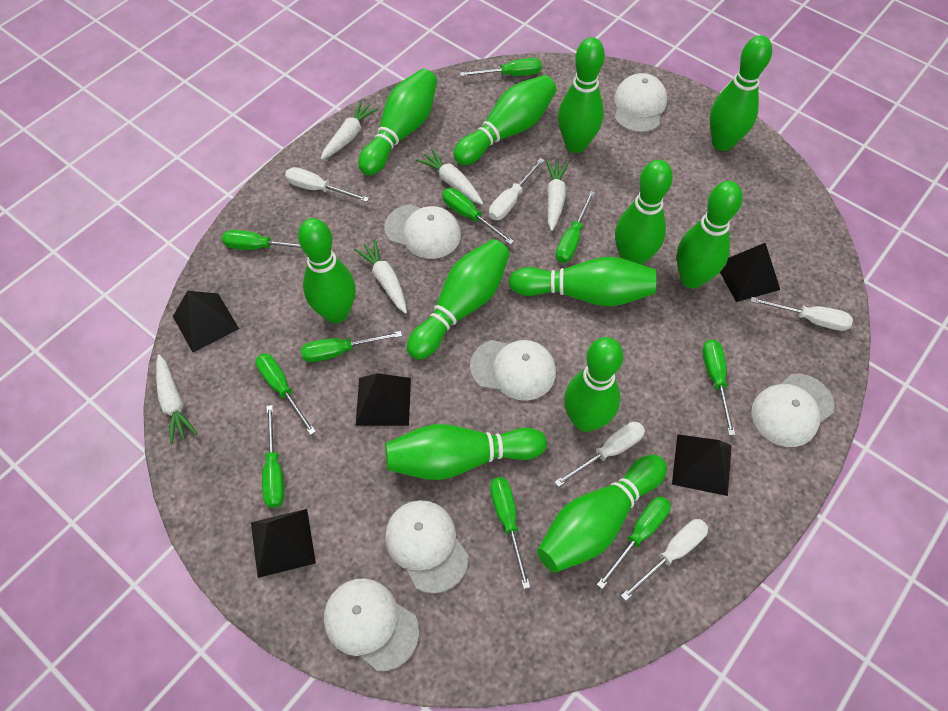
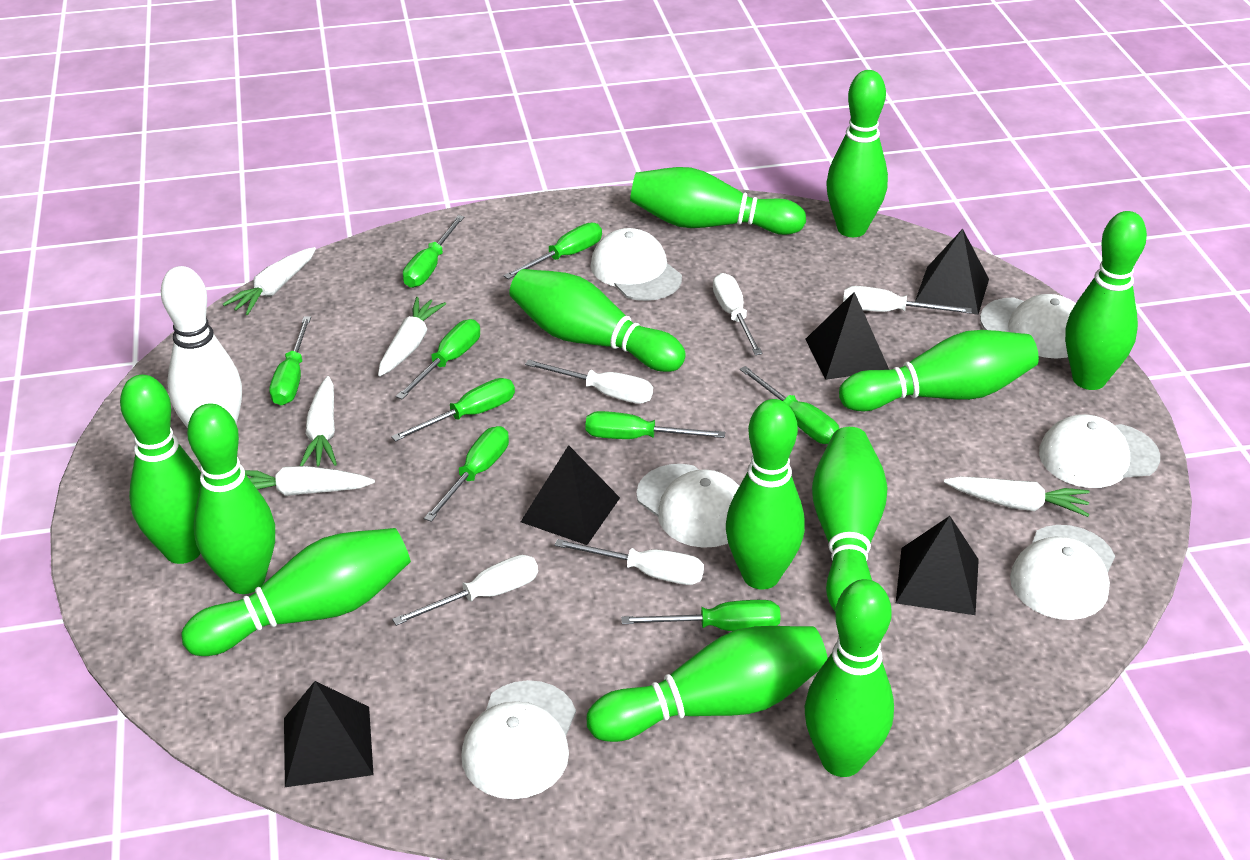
green screwdriver: 10 -> 9
white bowling pin: 0 -> 1

